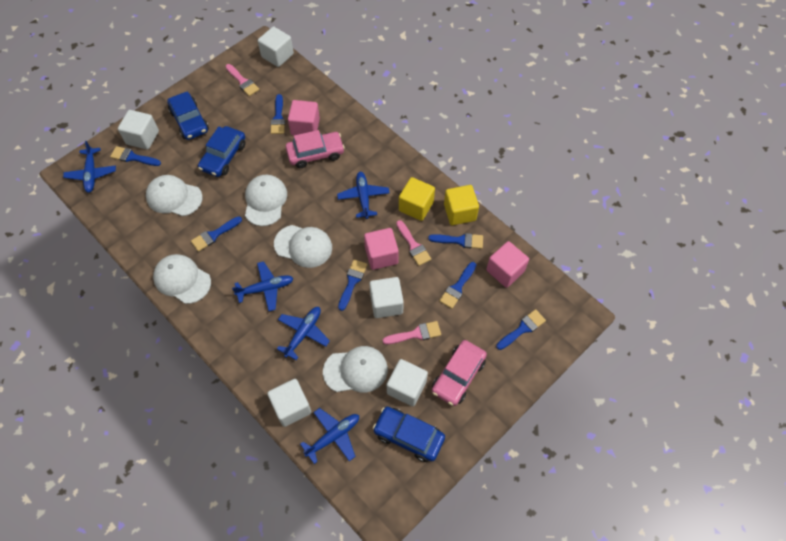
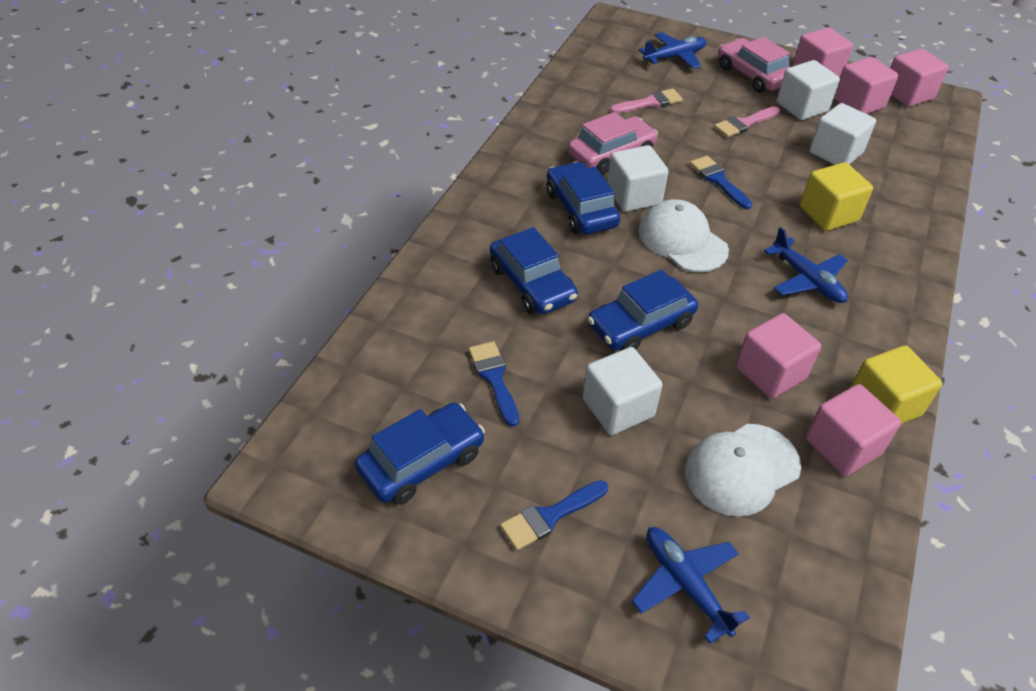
blue brush: 7 -> 3
blue car: 3 -> 4
blue plane: 5 -> 3
pink brush: 3 -> 2
pink cube: 3 -> 5
white cap: 5 -> 2
white cube: 5 -> 4

